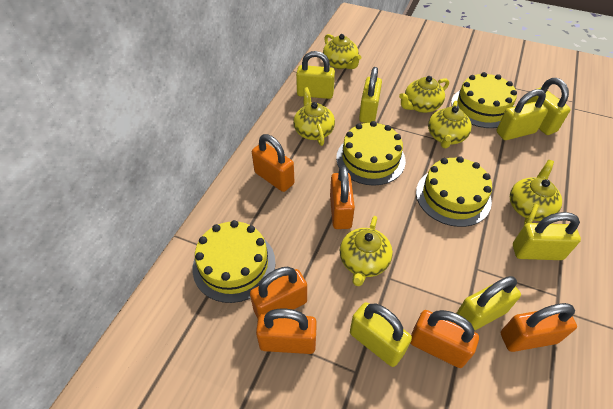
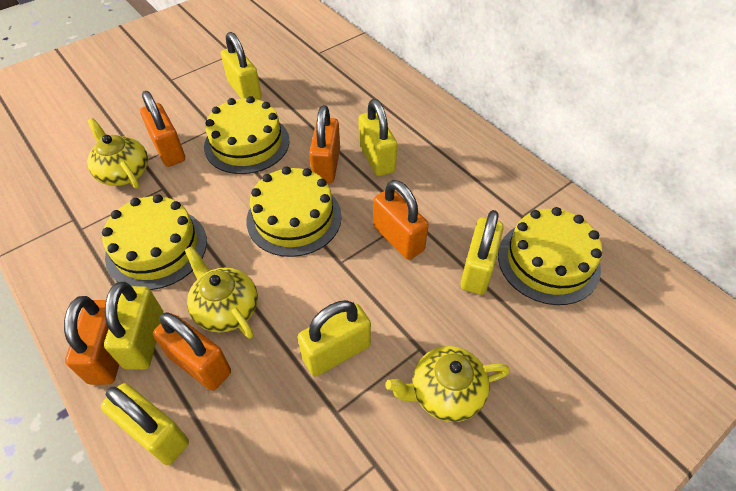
orange padlock: 6 -> 5
yellow padlock: 7 -> 6
yellow teapot: 6 -> 3

